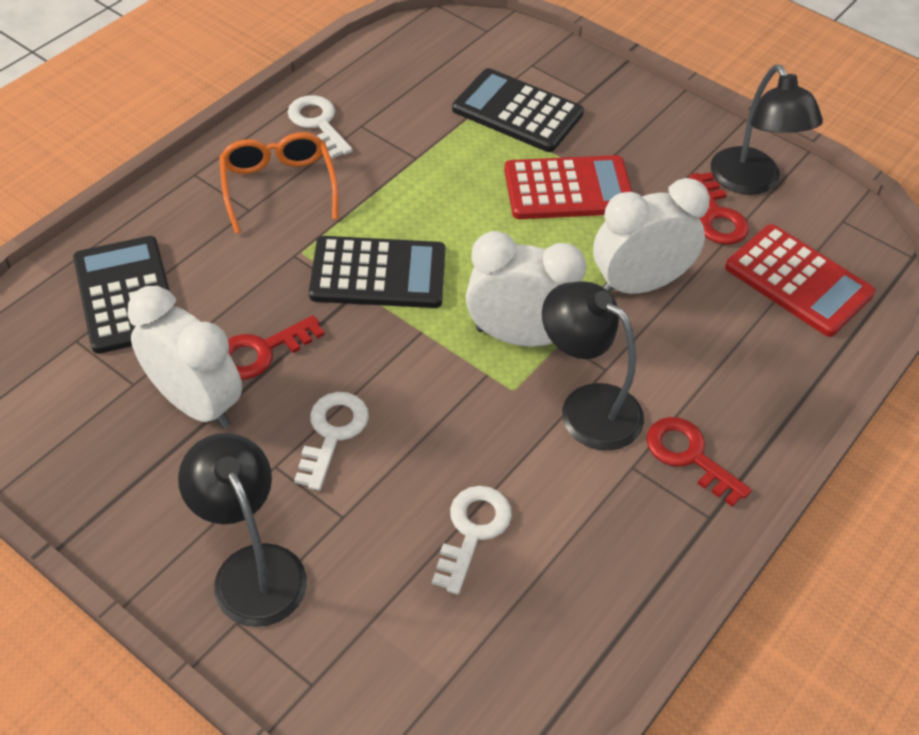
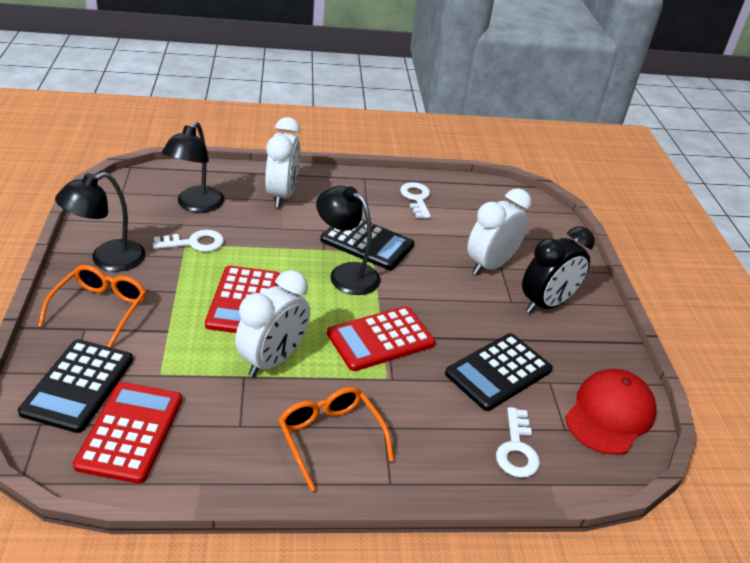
black clock: 0 -> 1
orange glasses: 1 -> 2
red calculator: 2 -> 3
red cap: 0 -> 1
red key: 3 -> 0

